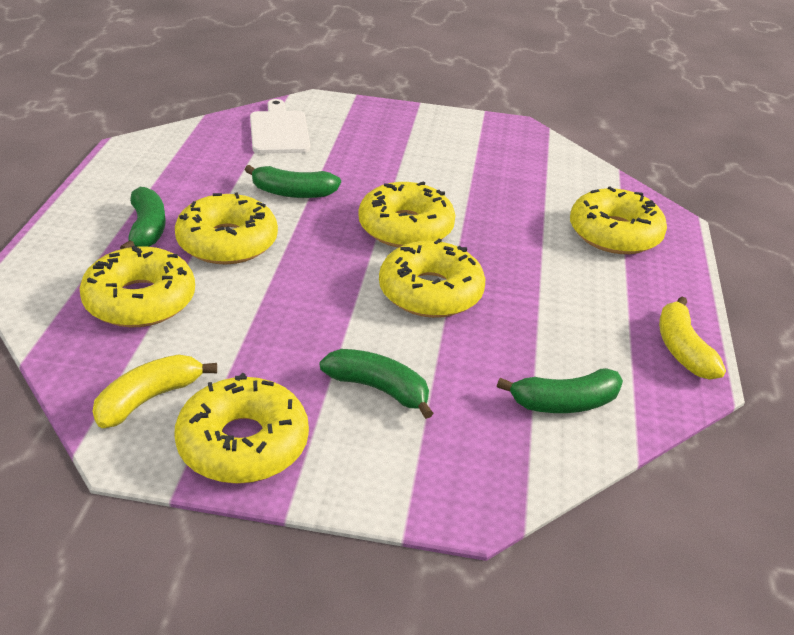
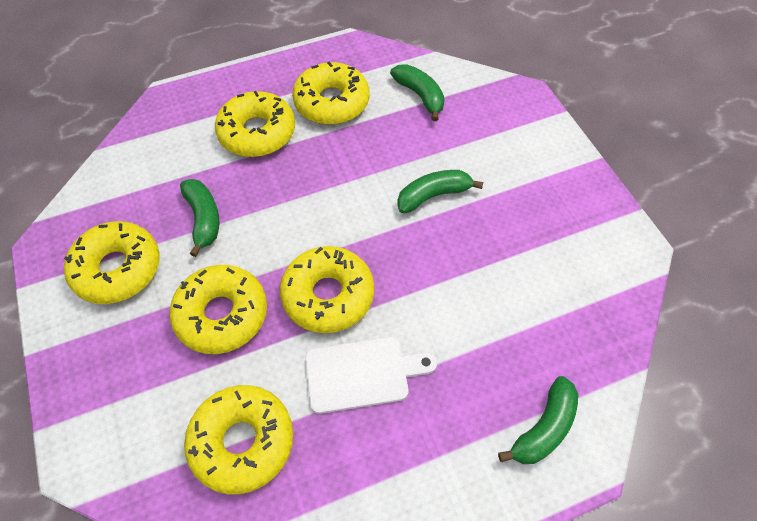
yellow banana: 2 -> 0

